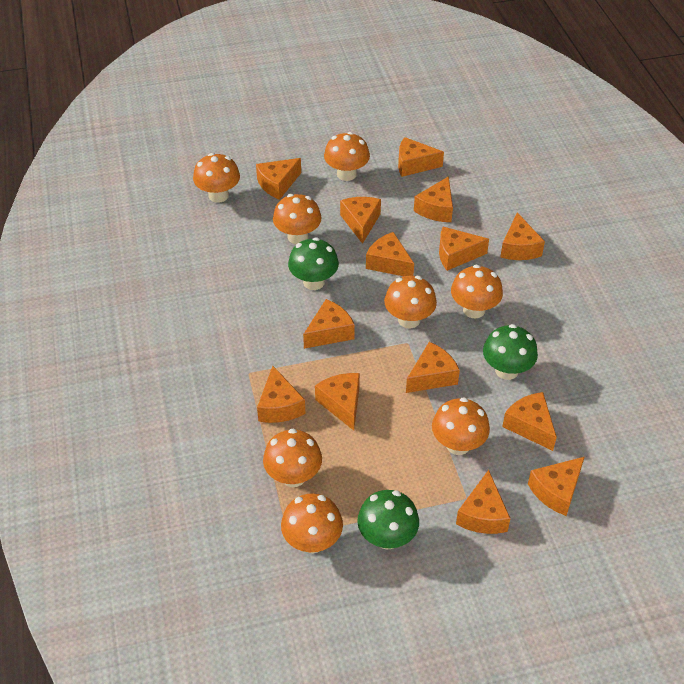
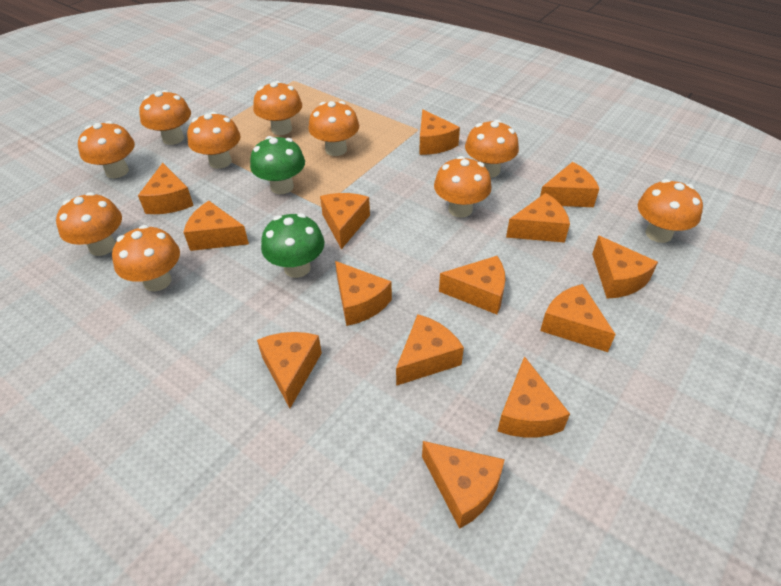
green mushroom: 3 -> 2
orange mushroom: 8 -> 10

